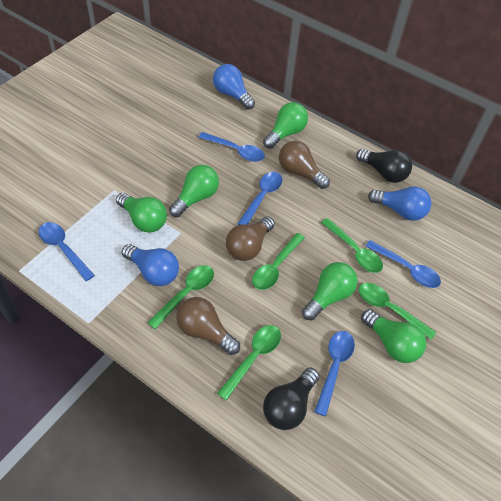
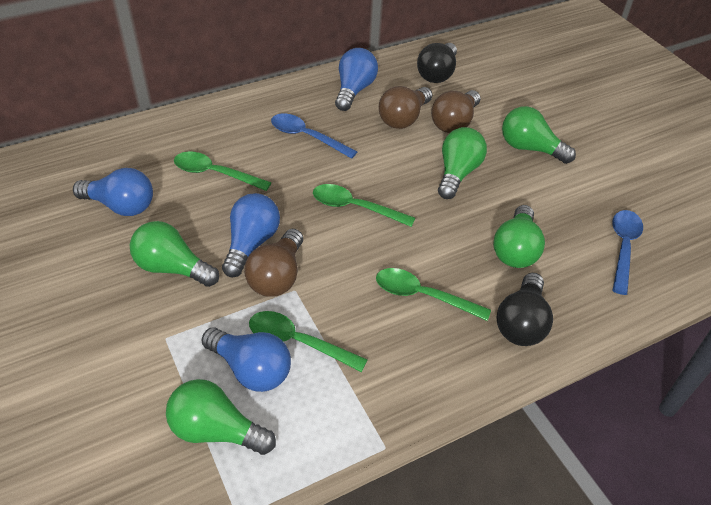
blue light bulb: 3 -> 4
blue spoon: 5 -> 2
green spoon: 5 -> 4

